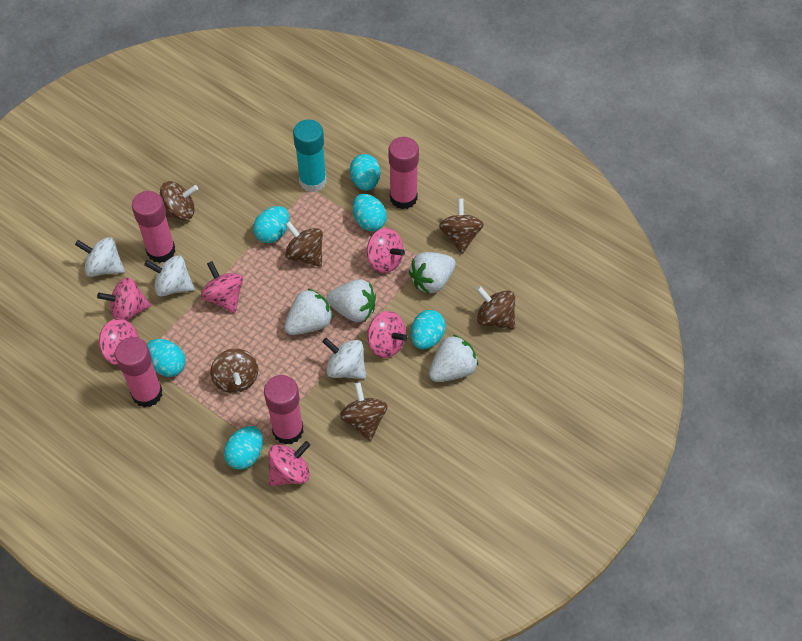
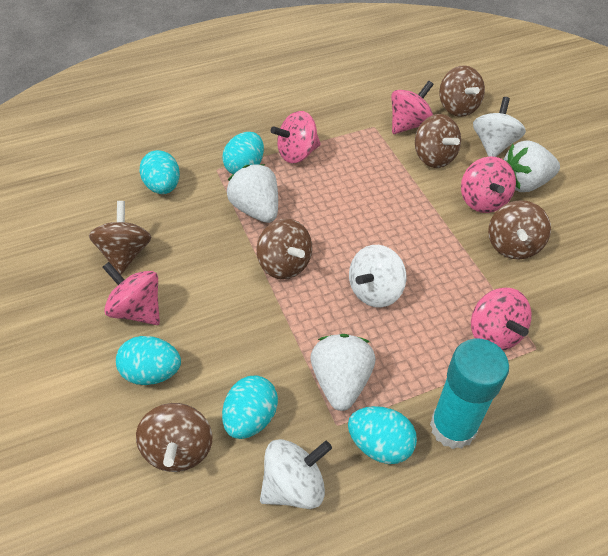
pink glue stick: 4 -> 0
pink spinning top: 6 -> 5
turquoise egg: 6 -> 5
white strawberry: 4 -> 3

